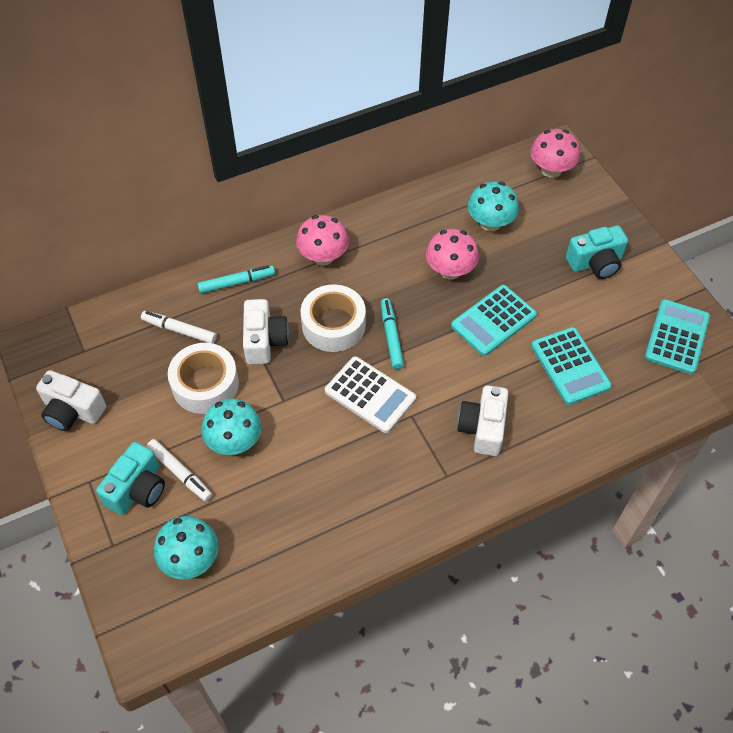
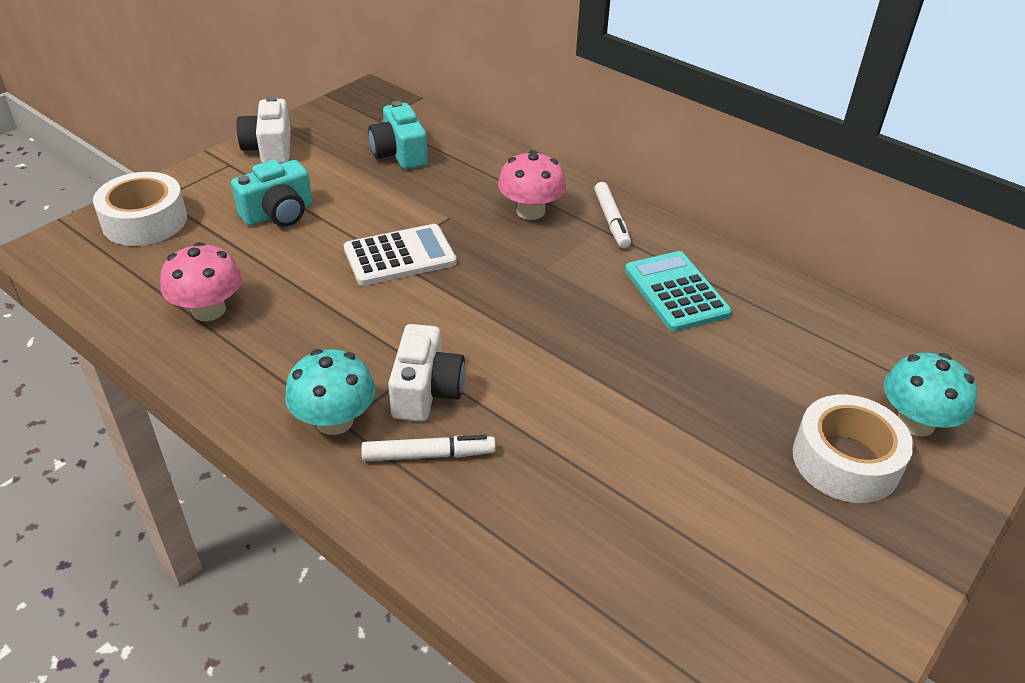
pink mushroom: 3 -> 2
turquoise calculator: 3 -> 1
turquoise marker: 2 -> 0
turquoise mushroom: 3 -> 2
white camera: 3 -> 2

